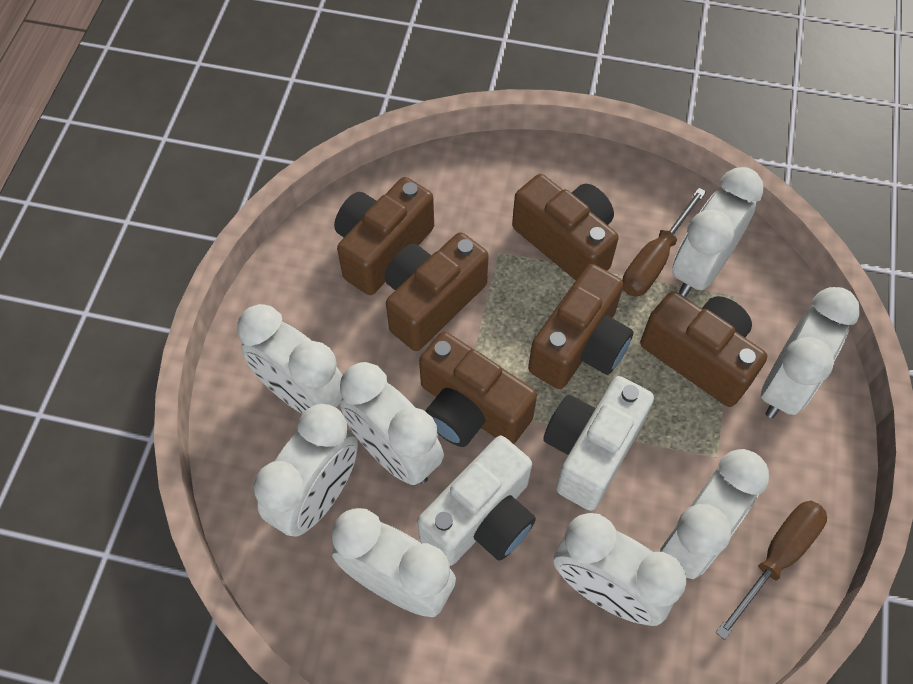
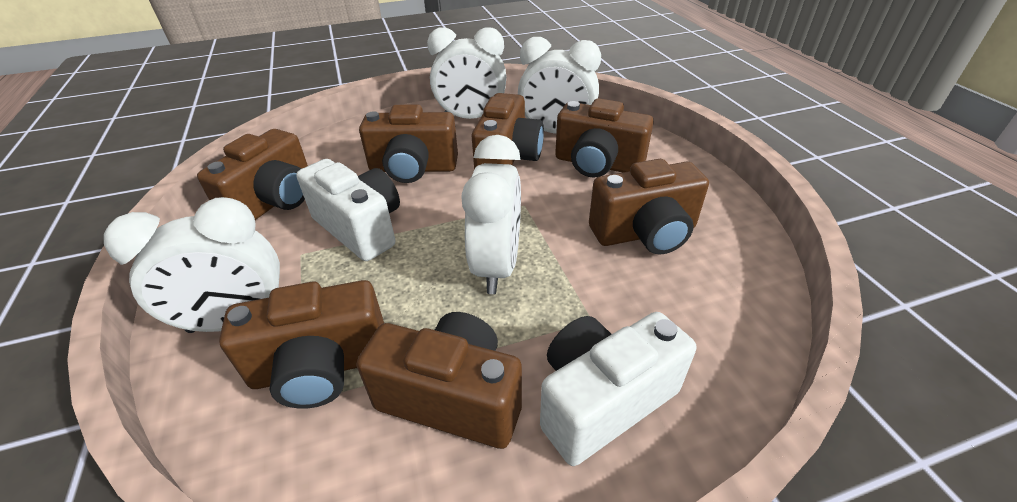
brown camera: 6 -> 7
brown screwdriver: 2 -> 0
white clock: 8 -> 4

